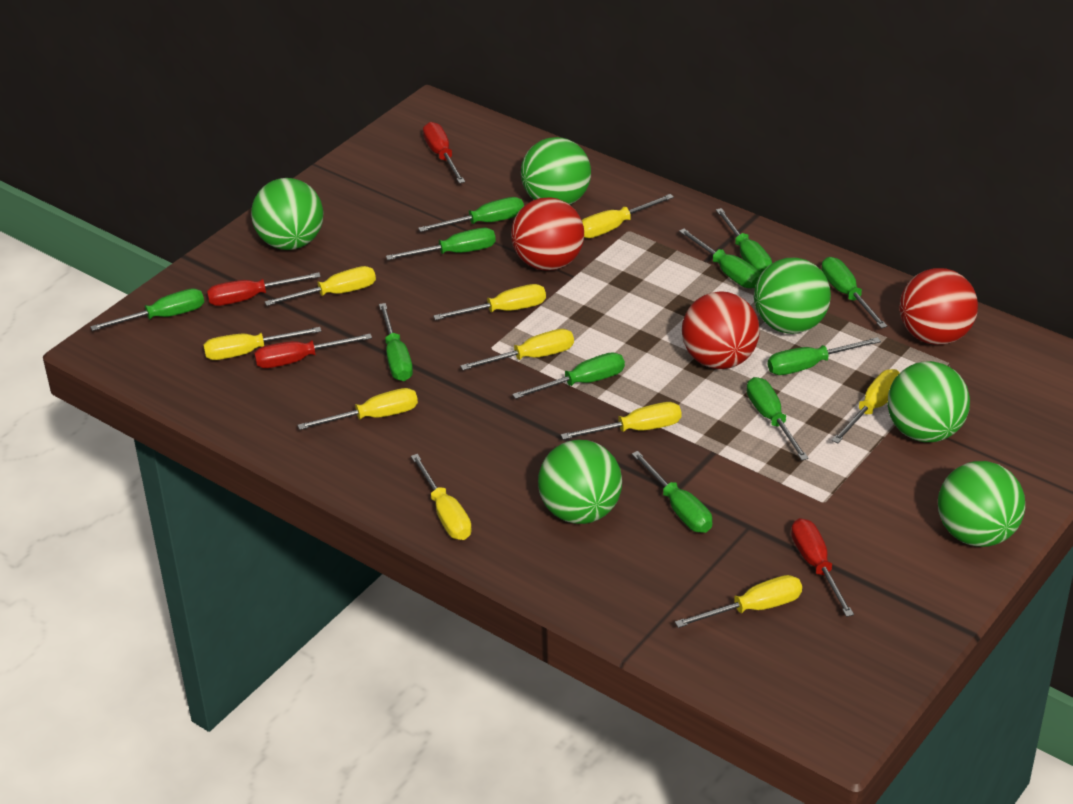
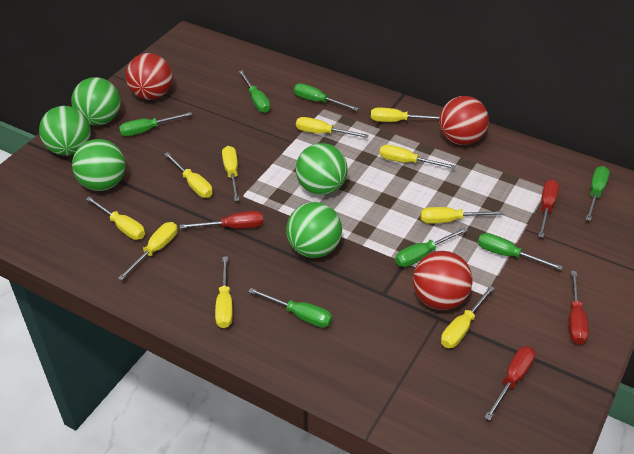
green ball: 6 -> 5
green screwdriver: 11 -> 7

